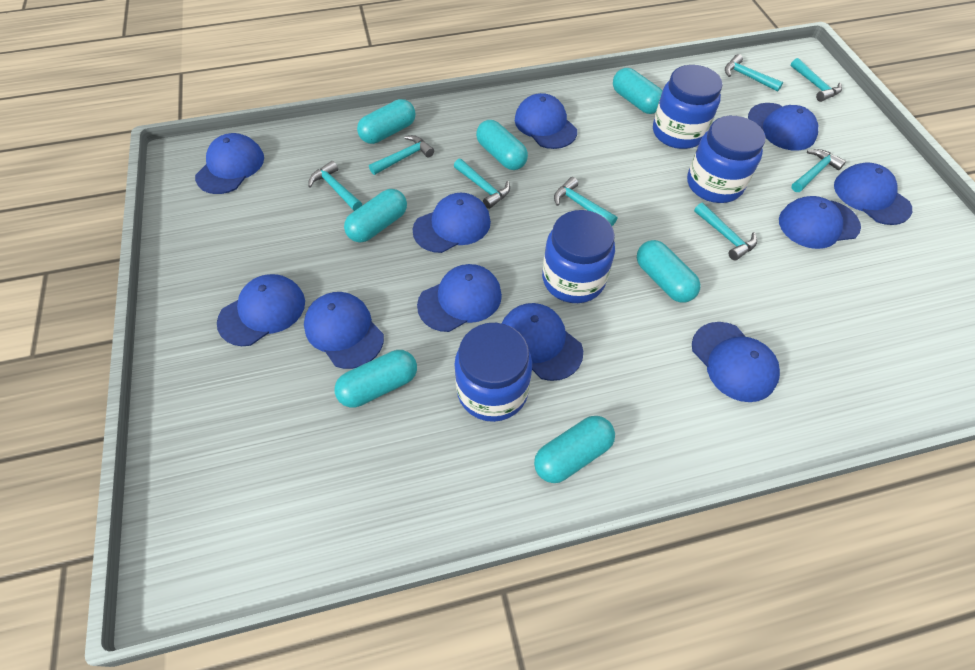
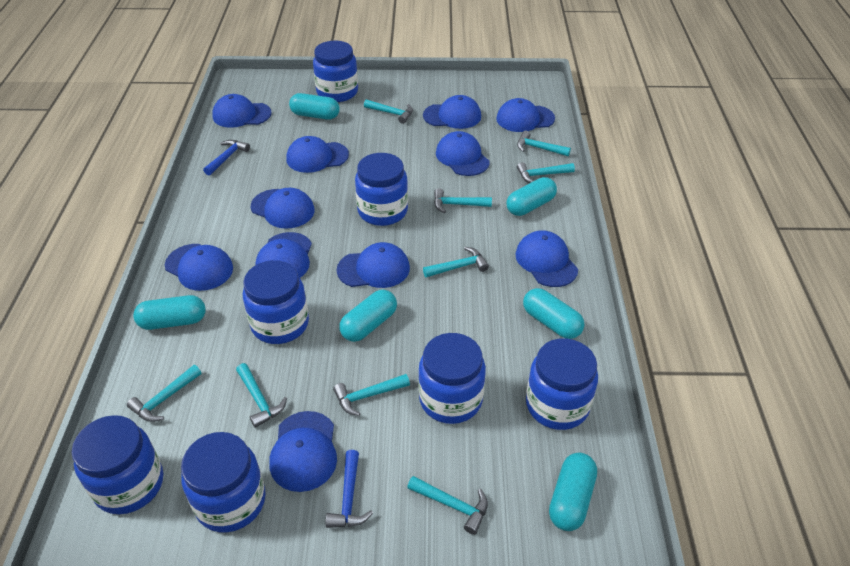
blue hammer: 0 -> 2
blue jar: 4 -> 7
turquoise capsule: 7 -> 6
turquoise hammer: 8 -> 9

